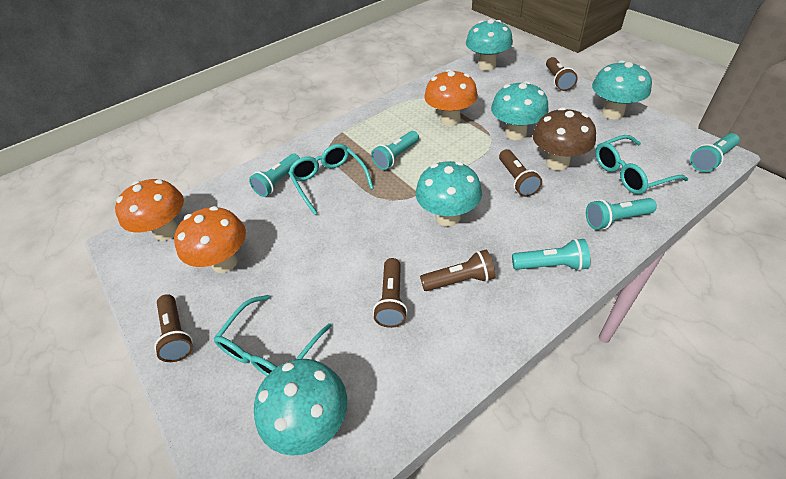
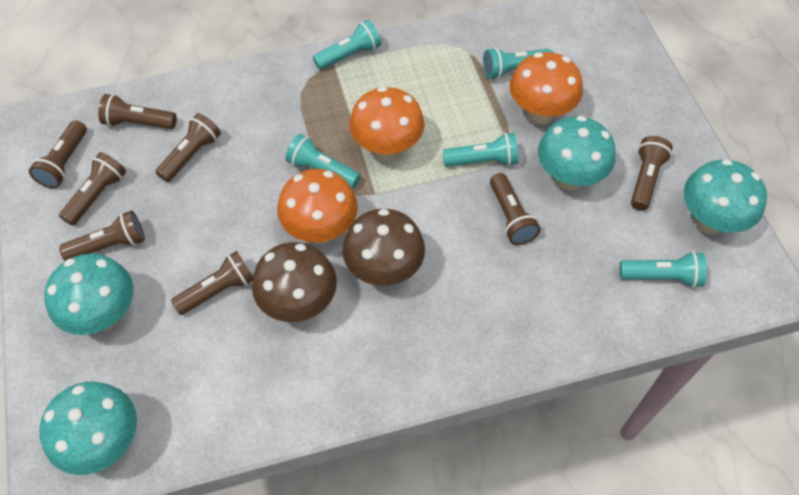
brown flashlight: 5 -> 8
brown mushroom: 1 -> 2
turquoise glasses: 3 -> 0
turquoise mushroom: 5 -> 4

